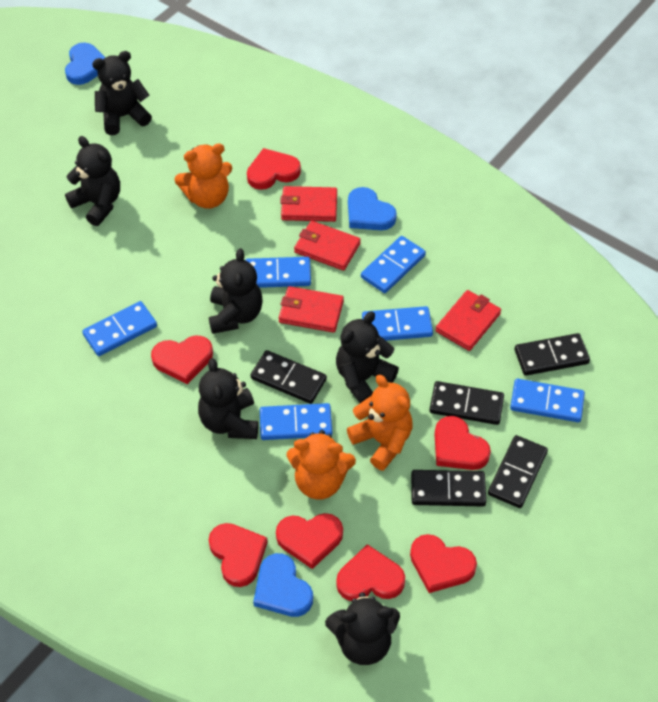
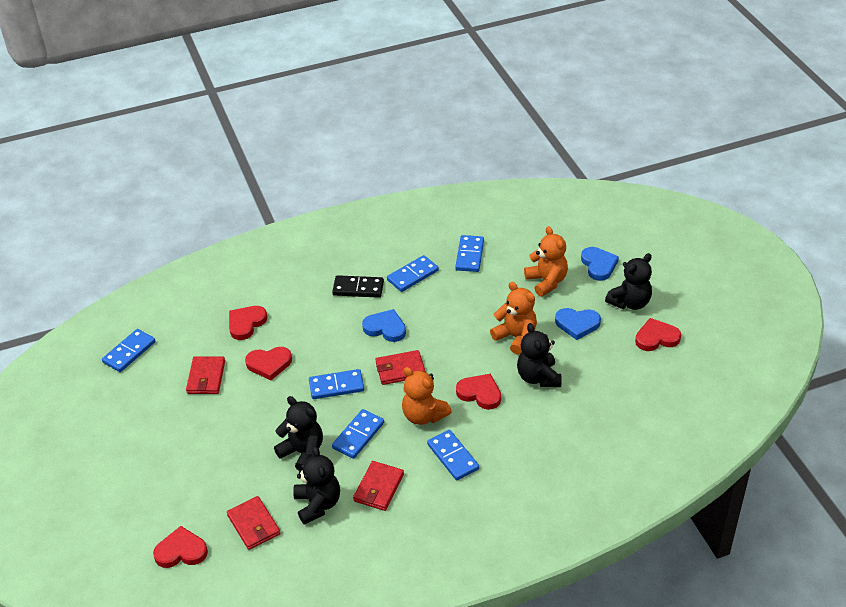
black domino: 5 -> 1
black teddy bear: 6 -> 4
red heart: 7 -> 5

